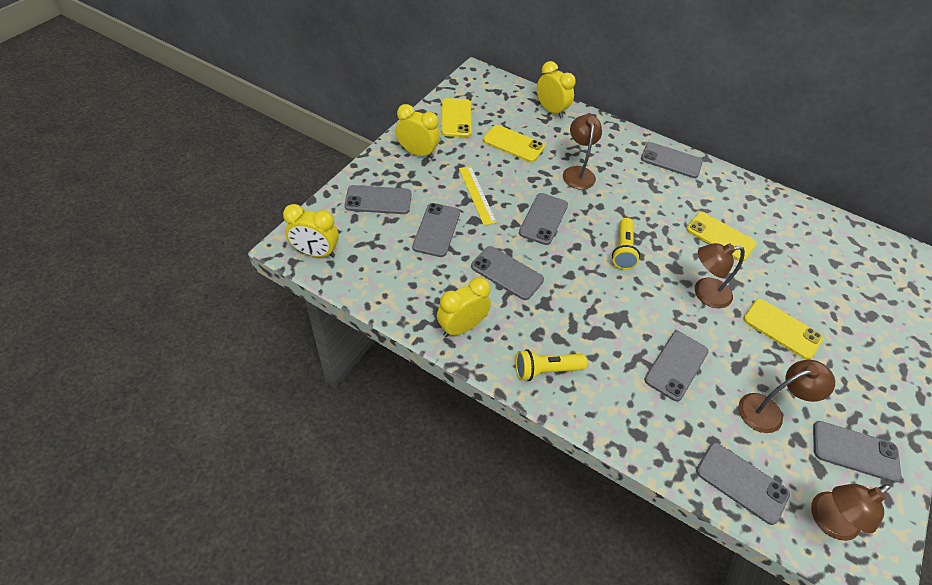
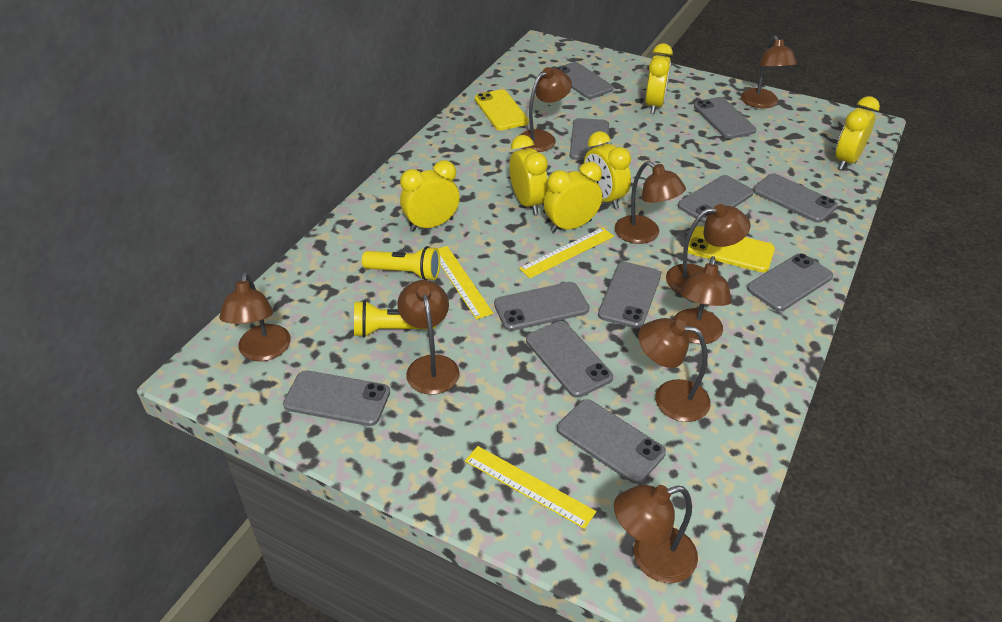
brown lamp: 4 -> 9
grey phone: 8 -> 11
yellow clock: 4 -> 6
yellow phone: 4 -> 2
yellow ruler: 1 -> 3

